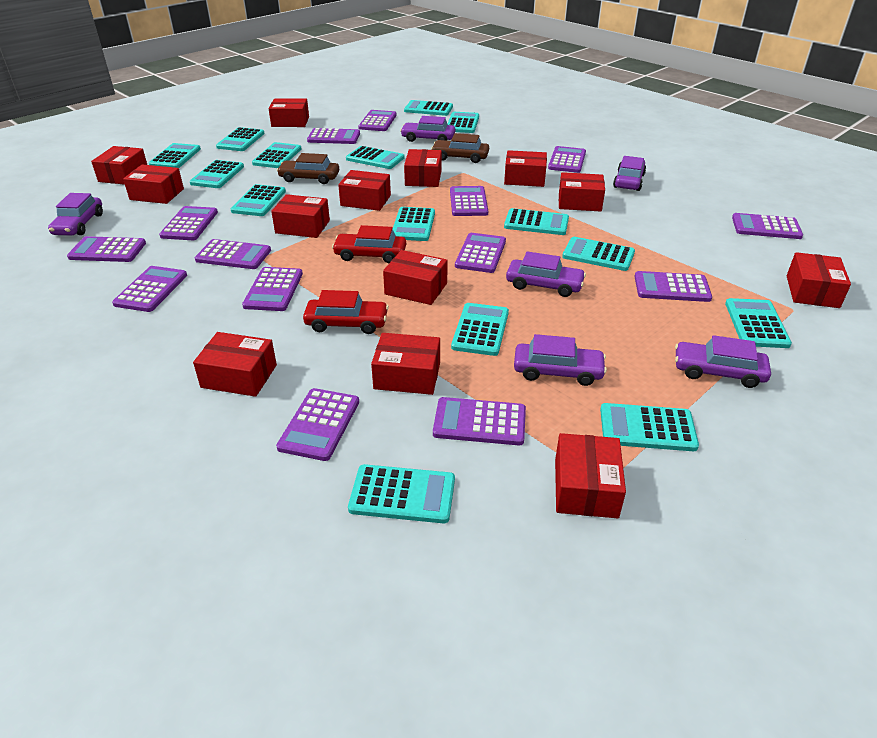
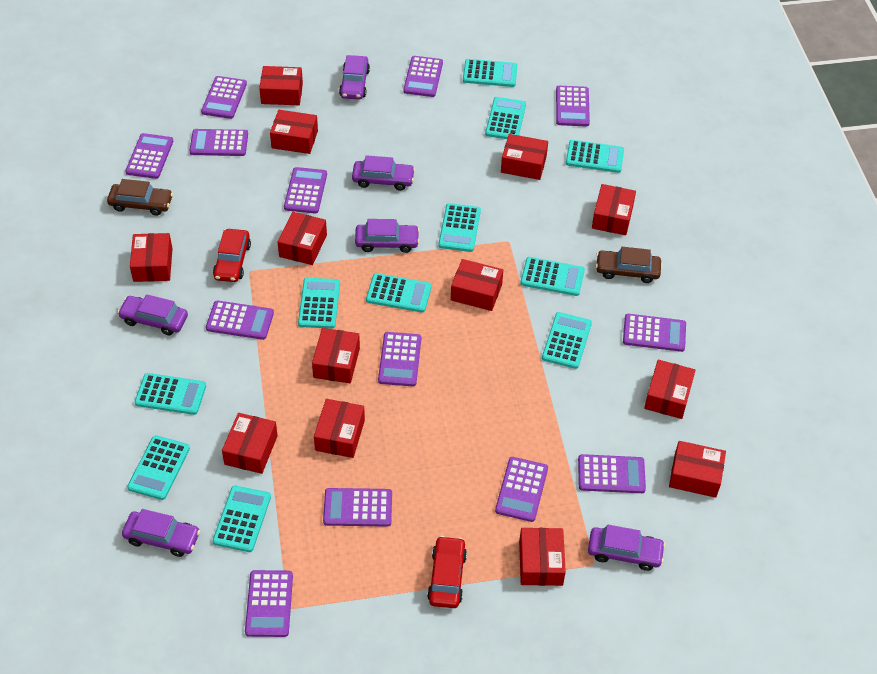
purple calculator: 14 -> 13
turquoise calculator: 15 -> 11

